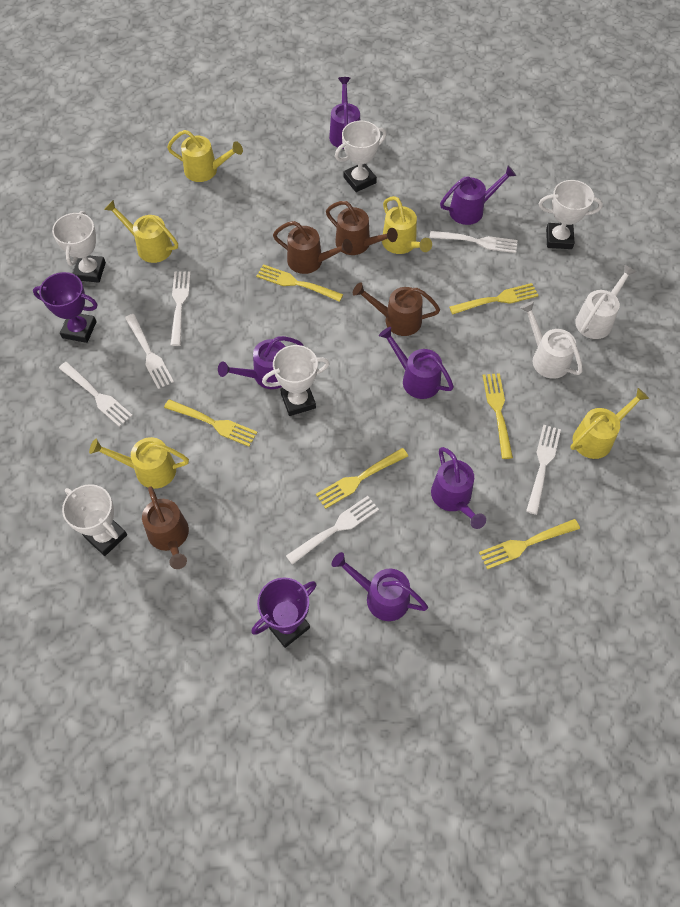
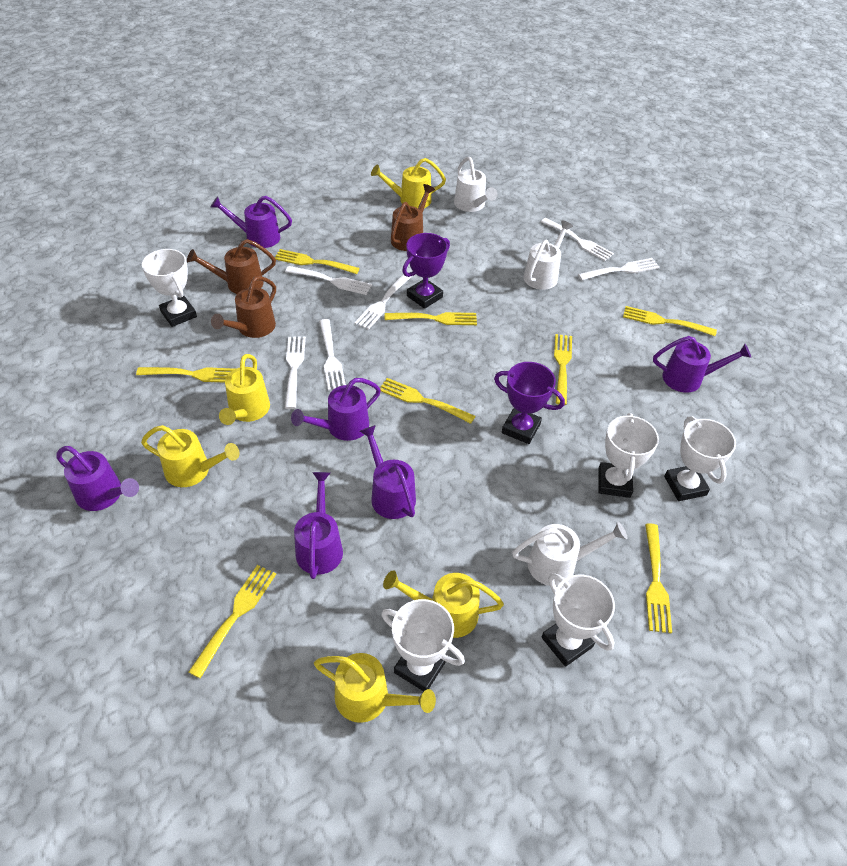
brown watering can: 4 -> 3
white watering can: 2 -> 3
yellow fork: 6 -> 8

